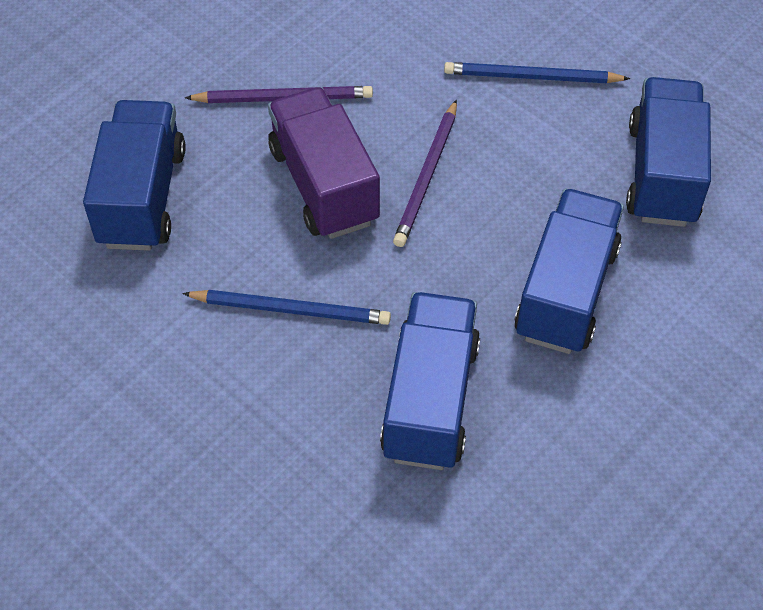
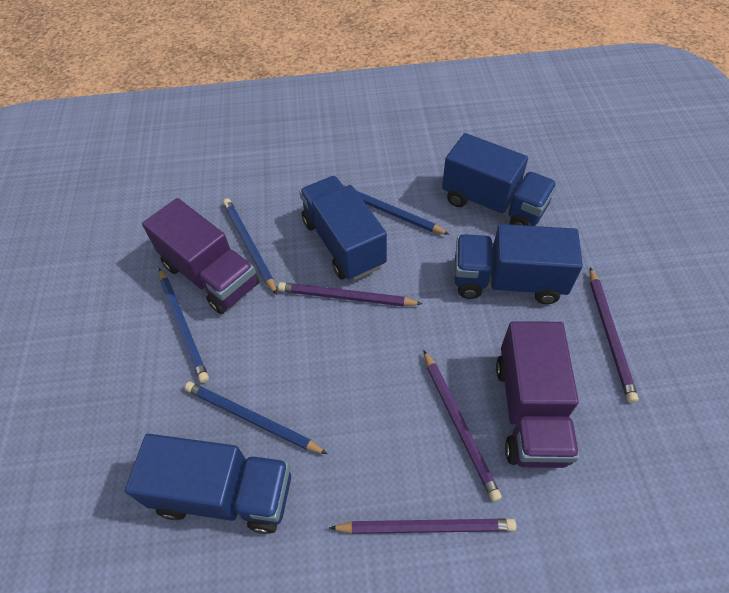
blue pencil: 2 -> 4
purple pencil: 2 -> 4
purple truck: 1 -> 2

